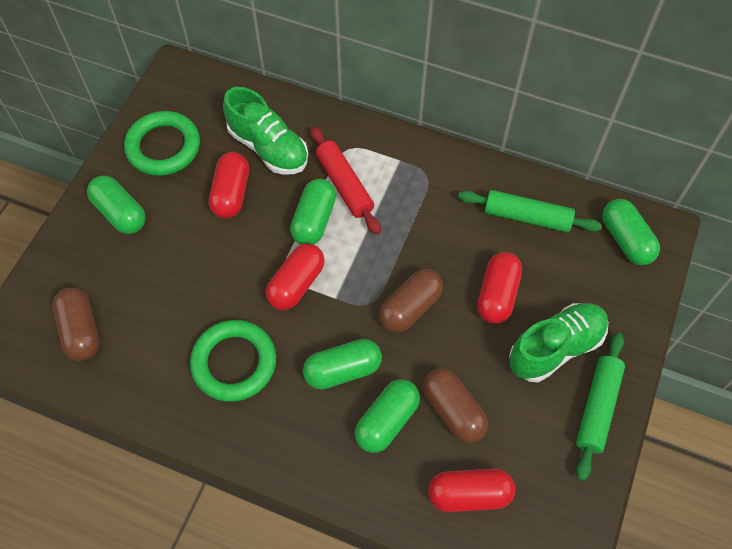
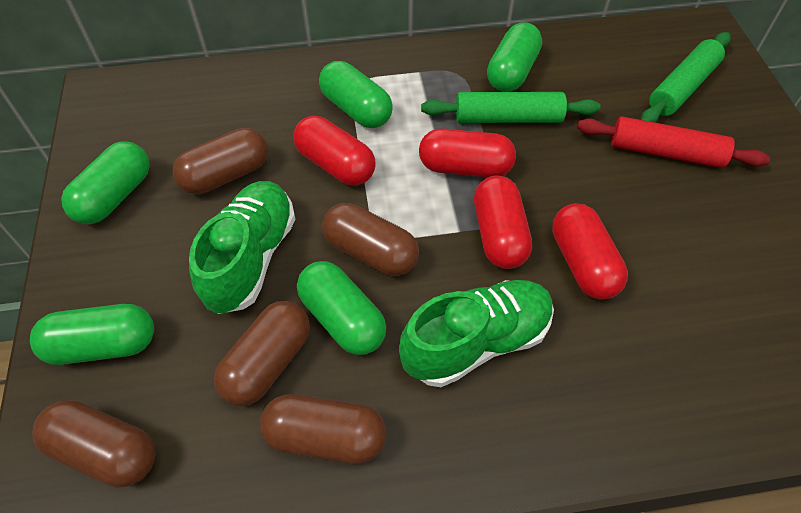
brown capsule: 3 -> 5
green ring: 2 -> 0

